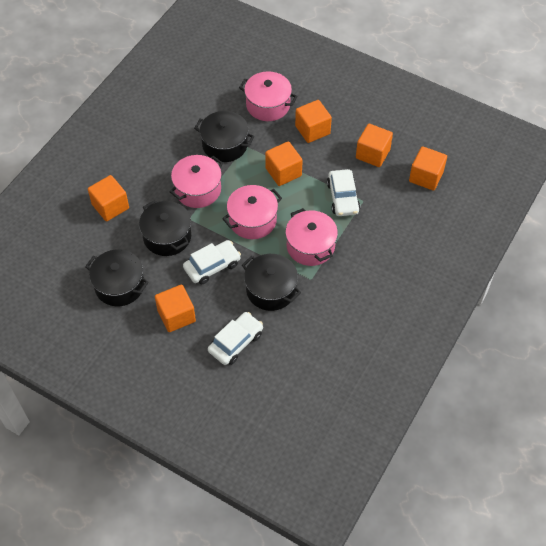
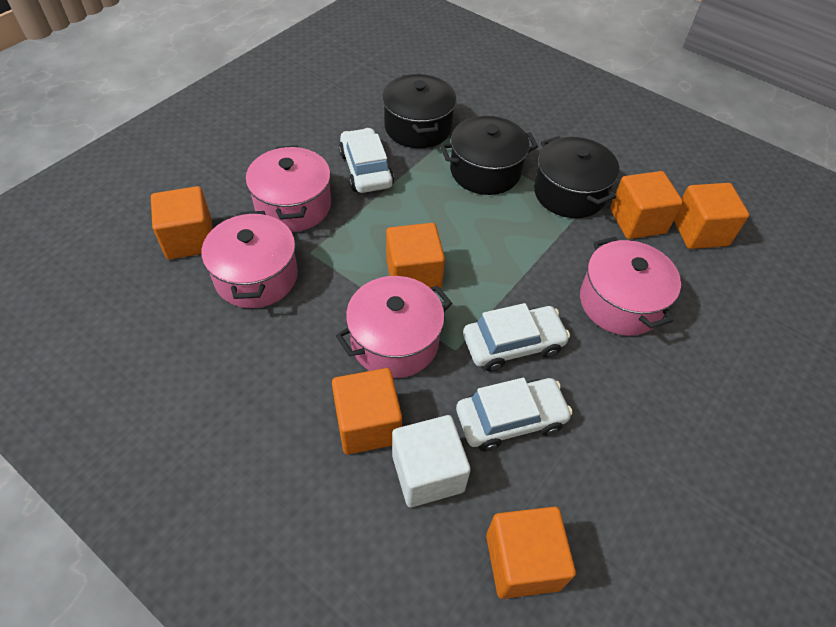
black pot: 4 -> 3
white cube: 0 -> 1

